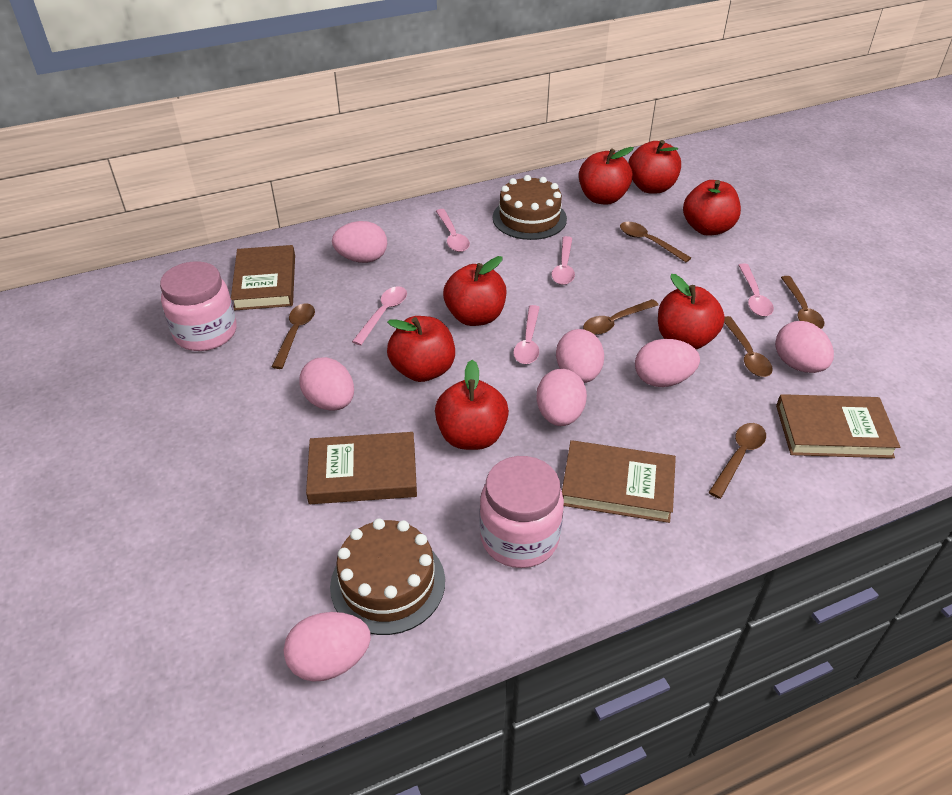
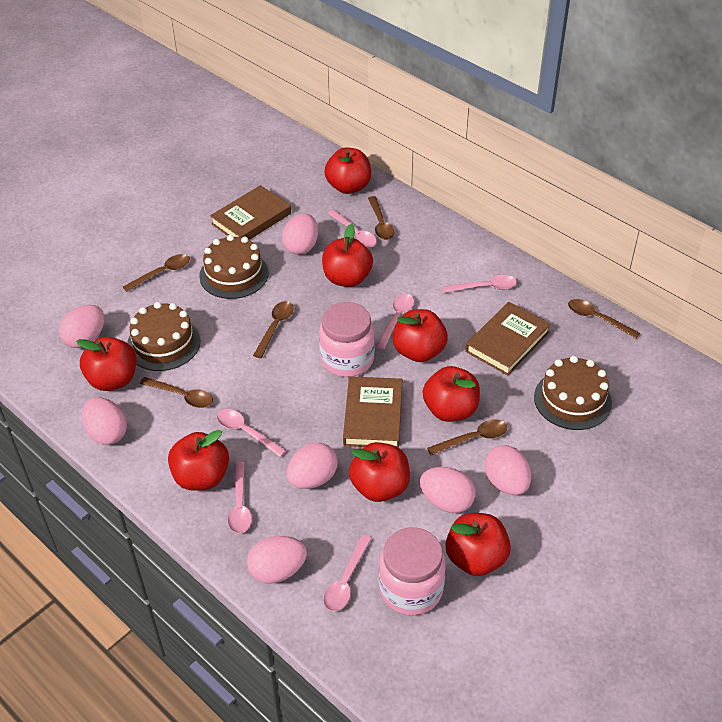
brown book: 4 -> 3
brown cake: 2 -> 3
pink spoon: 5 -> 6
red apple: 7 -> 8

